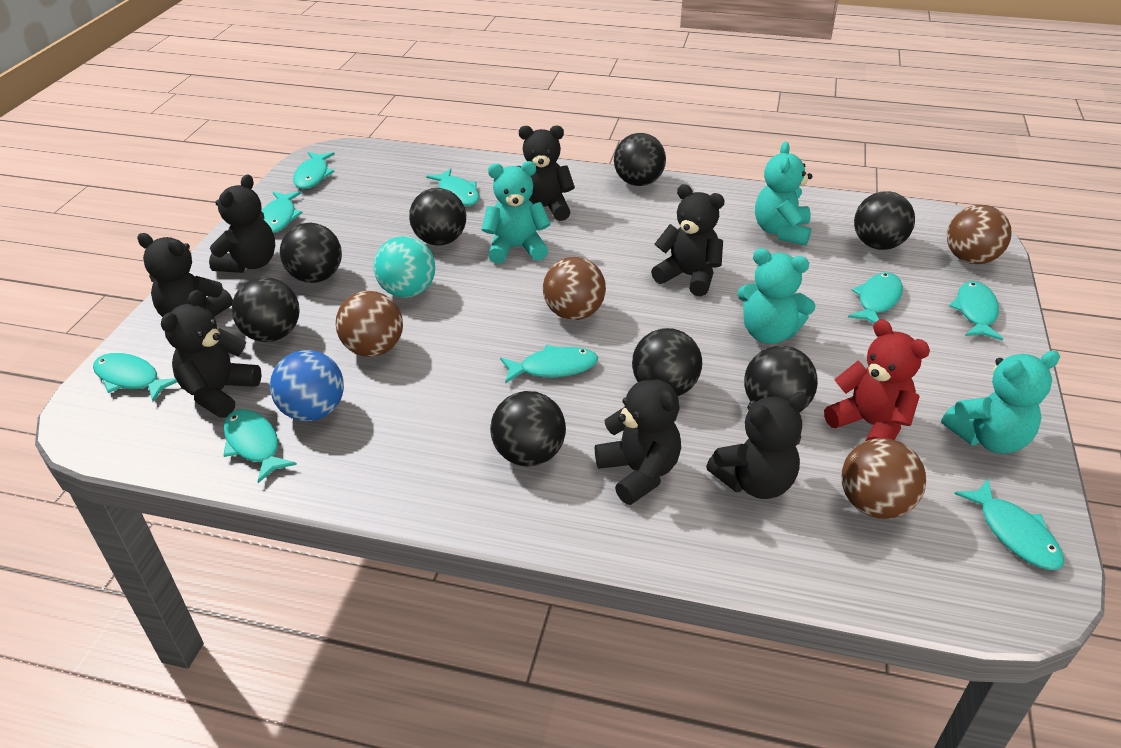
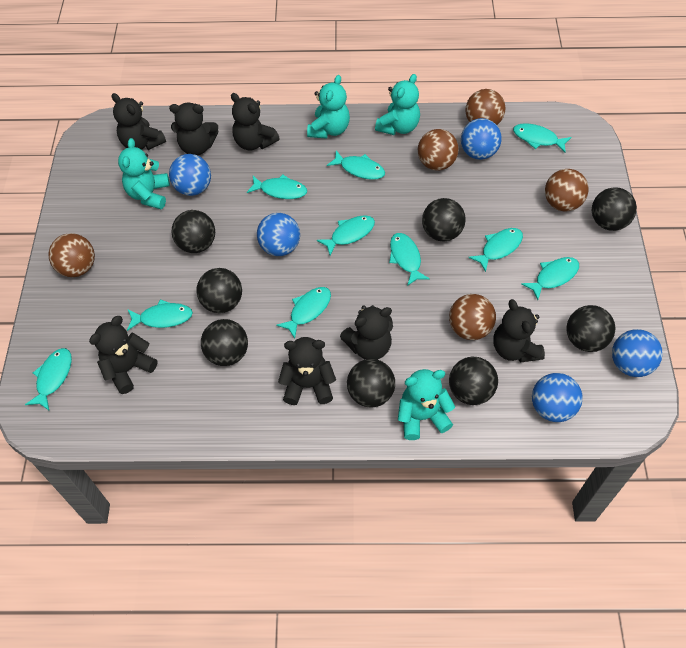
blue ball: 1 -> 5
brown ball: 4 -> 5
red teddy bear: 1 -> 0
turquoise ball: 1 -> 0
turquoise fish: 9 -> 10

